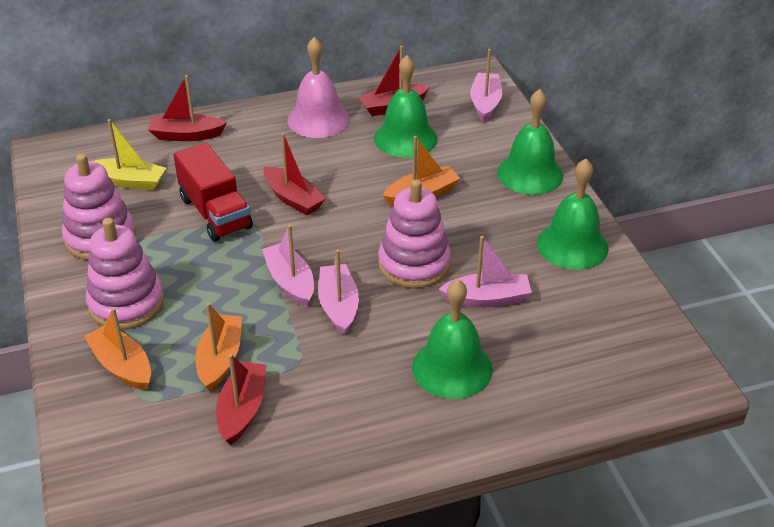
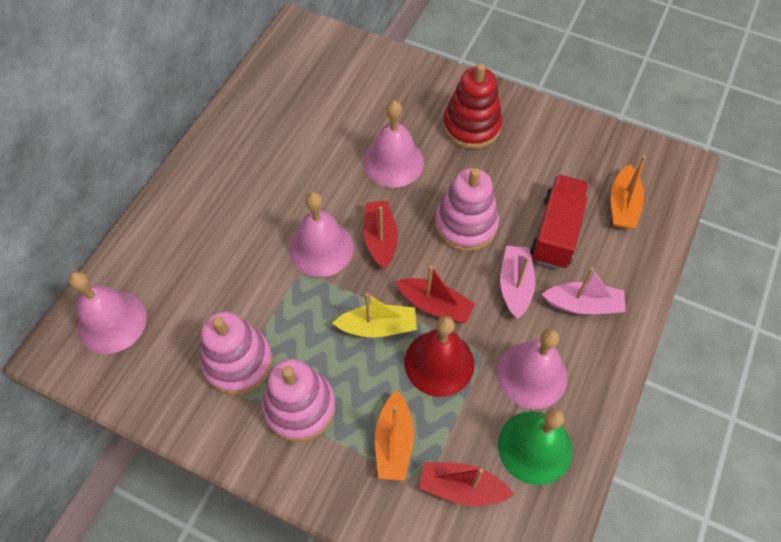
green bell: 4 -> 1
orange boat: 3 -> 2
pink bell: 1 -> 4
pink boat: 4 -> 2
red bell: 0 -> 1
red boat: 4 -> 3
red stacking toy: 0 -> 1

